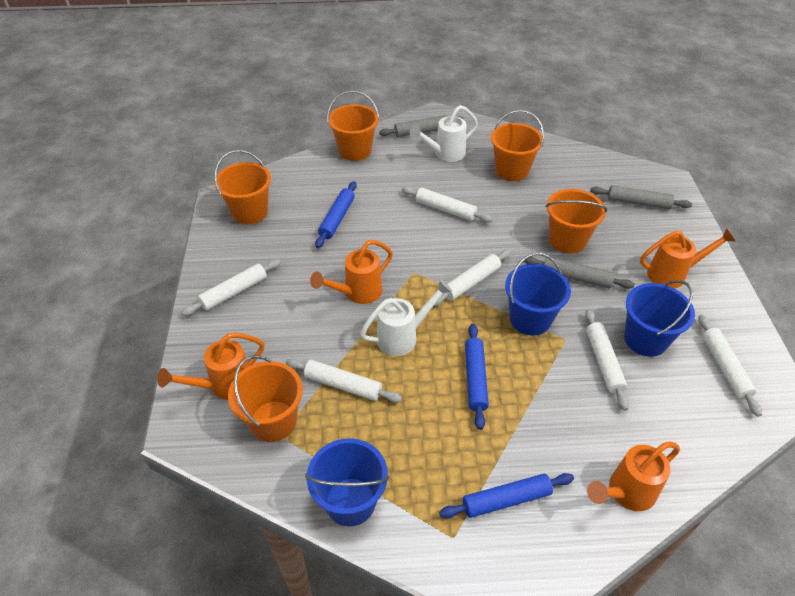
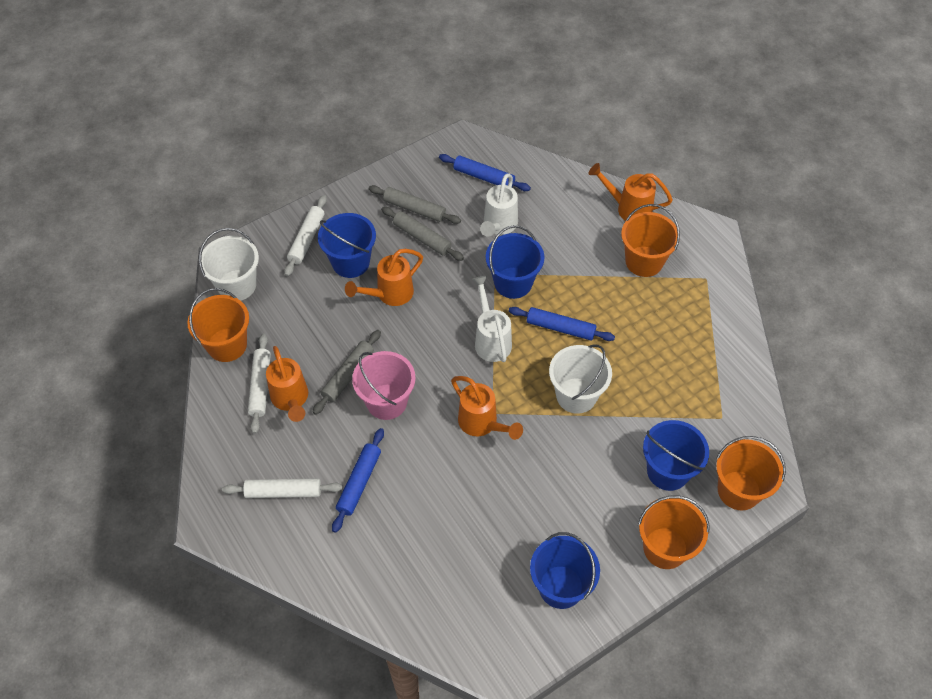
blue bucket: 3 -> 4
orange bucket: 5 -> 4
pink bucket: 0 -> 1
white bucket: 0 -> 2
white rolling pin: 6 -> 3

